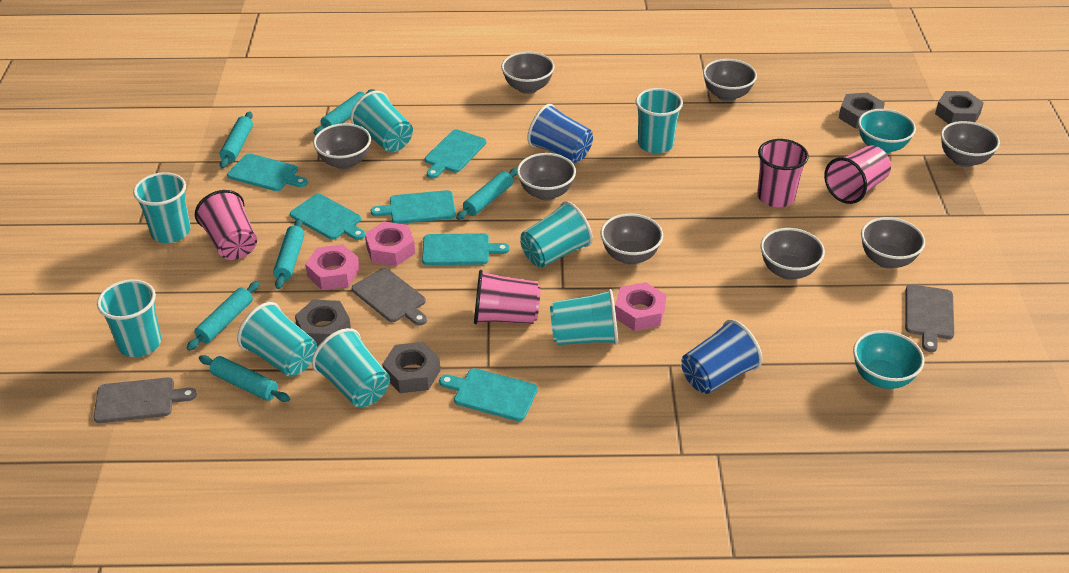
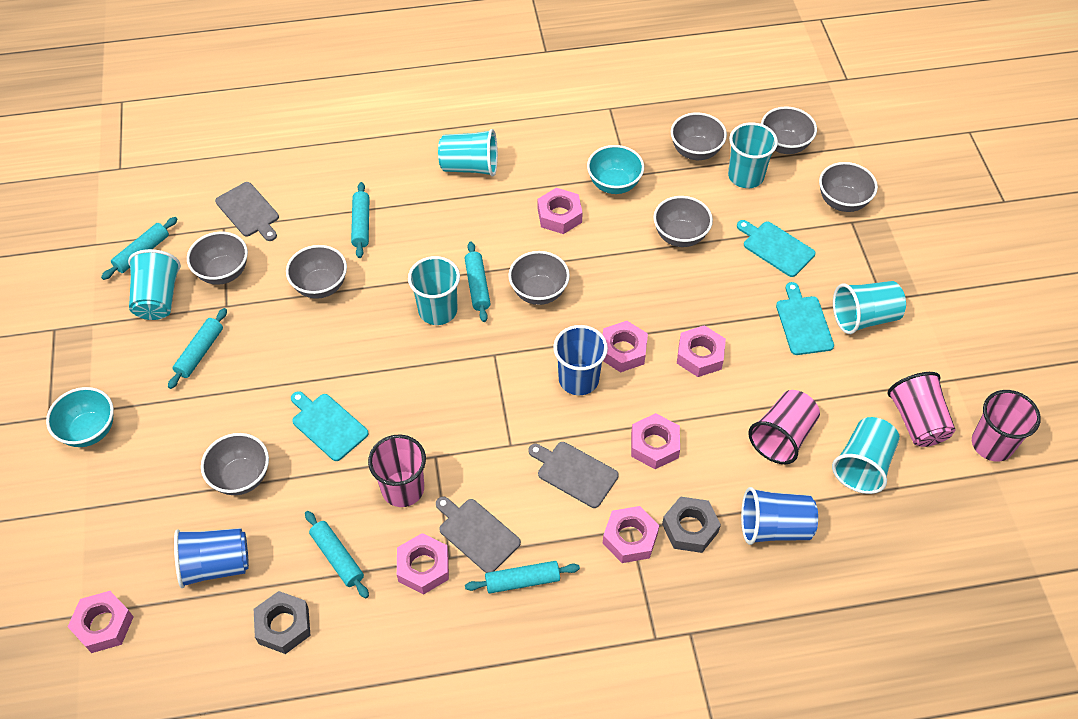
blue cup: 2 -> 3
grey nut: 4 -> 2
pink nut: 3 -> 7
turquoise cup: 8 -> 6
turquoise cutting board: 6 -> 3

